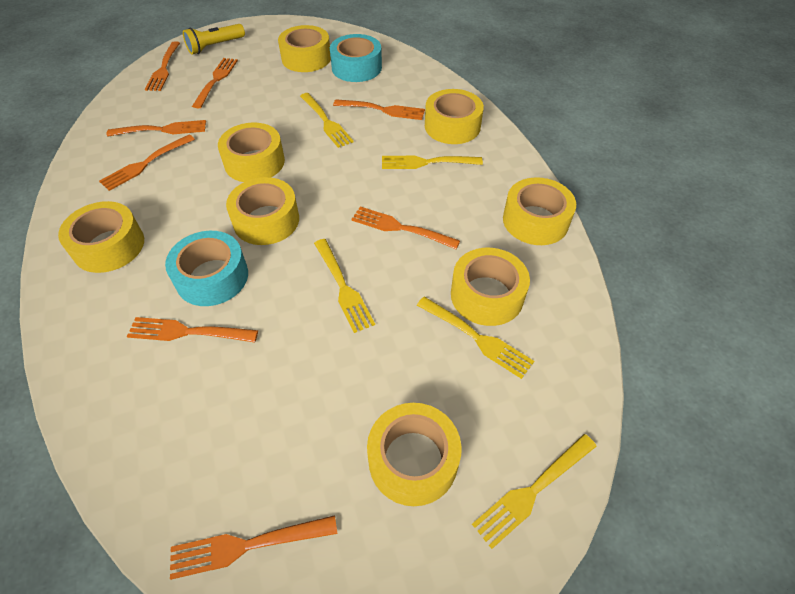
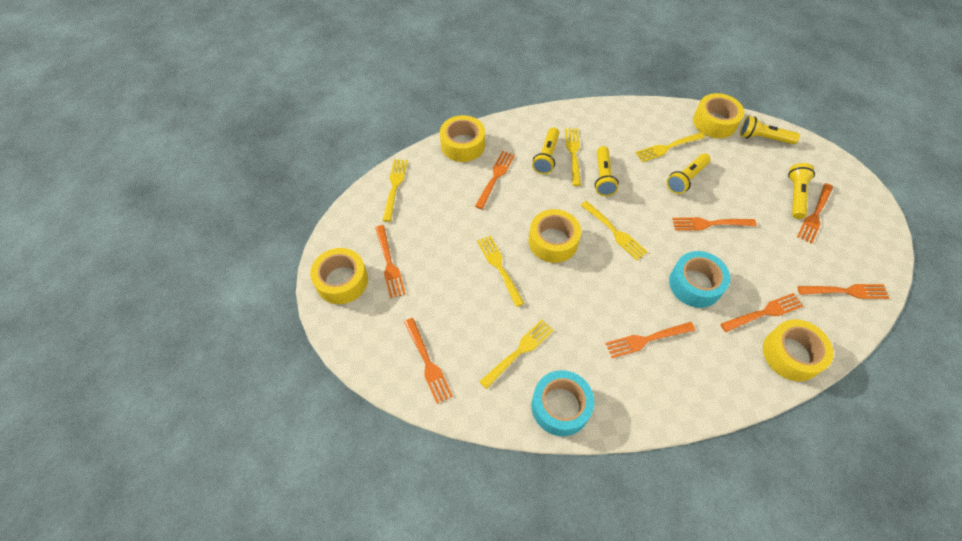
yellow flashlight: 1 -> 5
yellow fork: 5 -> 6
yellow tape: 8 -> 5

